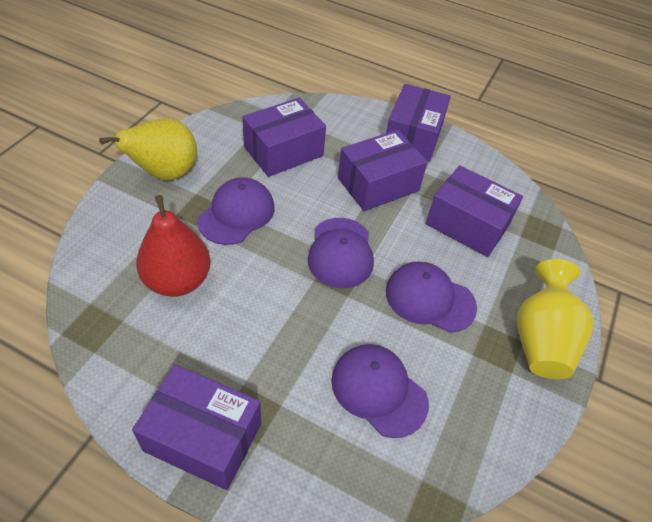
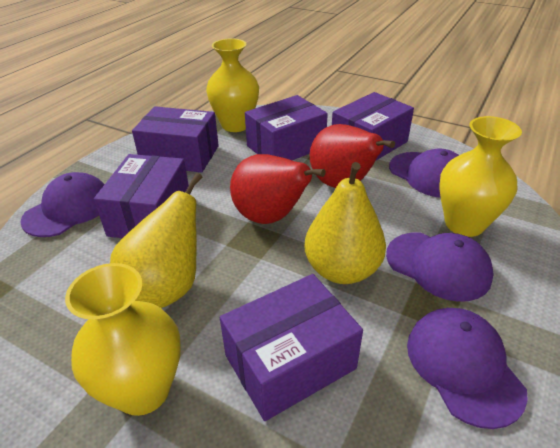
red pear: 1 -> 2
yellow pear: 1 -> 2
yellow vase: 1 -> 3

